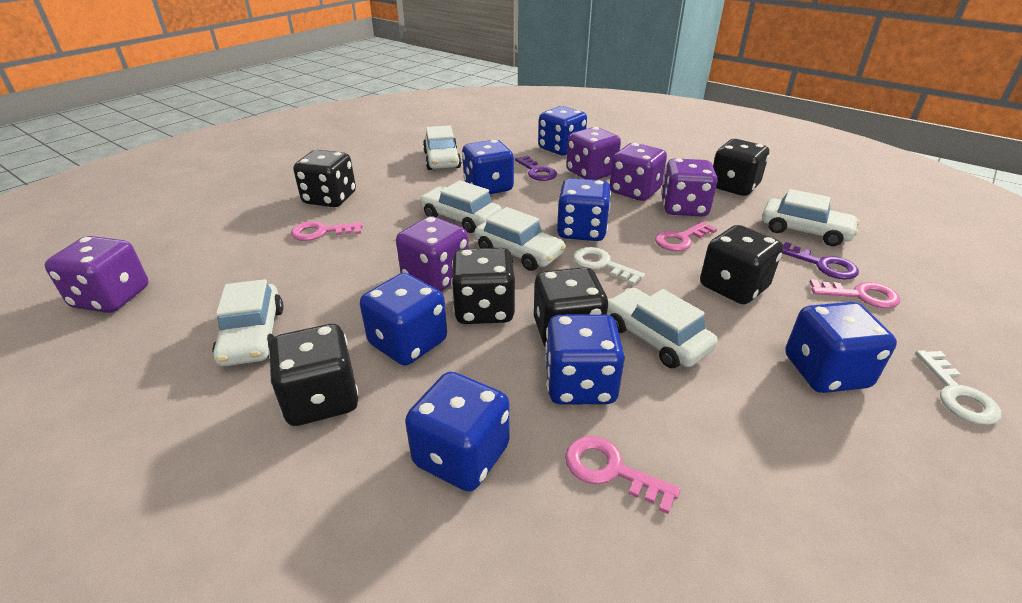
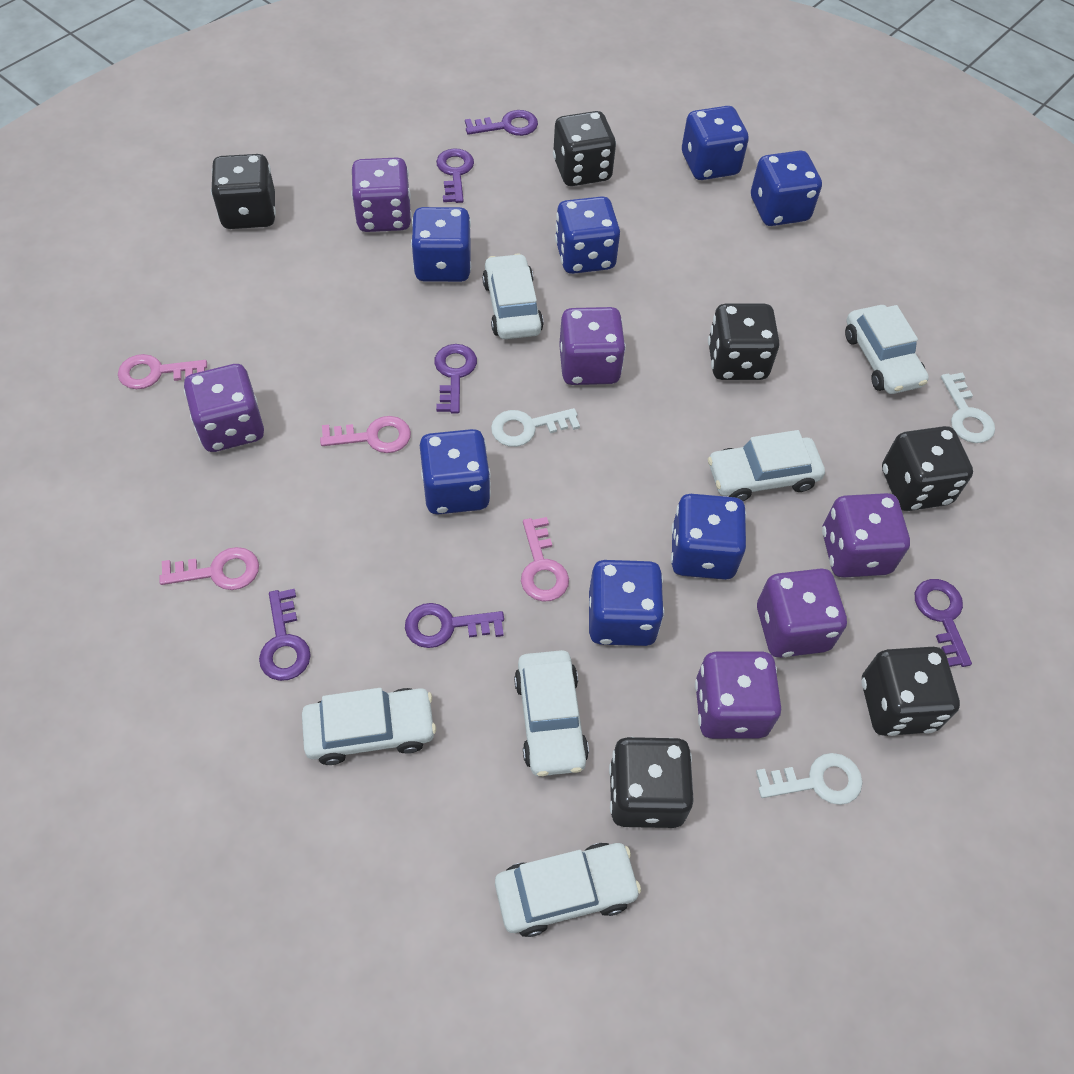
purple dice: 5 -> 6
purple key: 2 -> 6
white key: 2 -> 3

